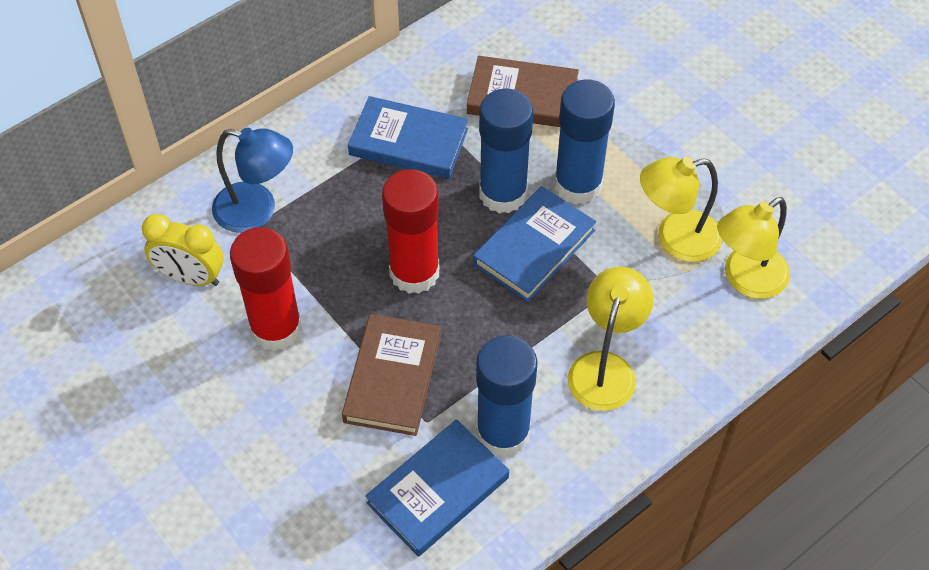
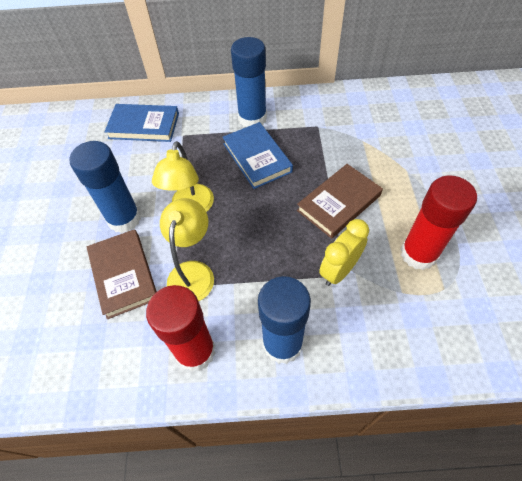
blue book: 3 -> 2
blue lamp: 1 -> 0
yellow lamp: 3 -> 2

